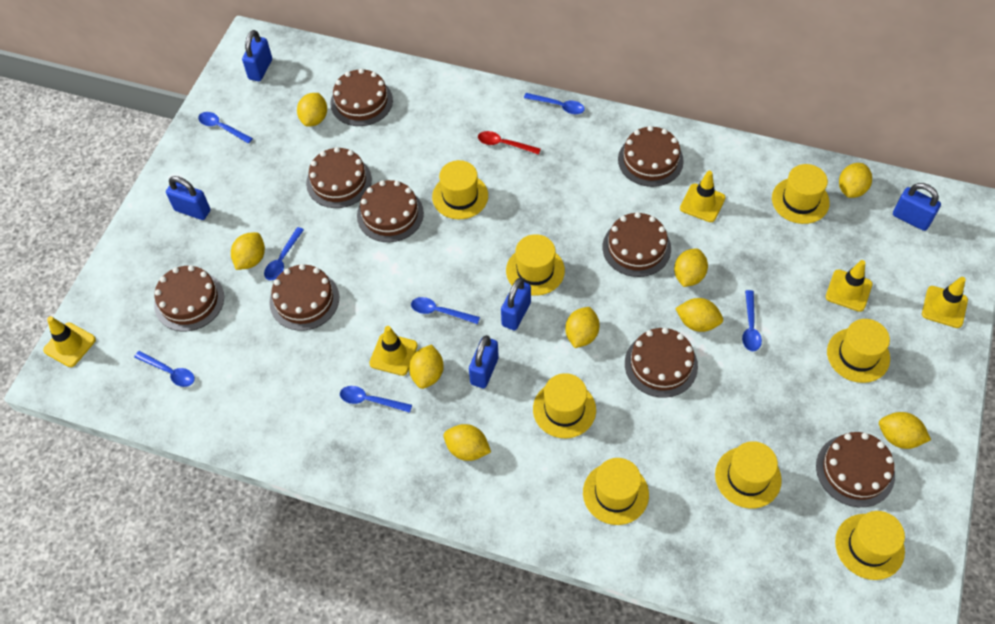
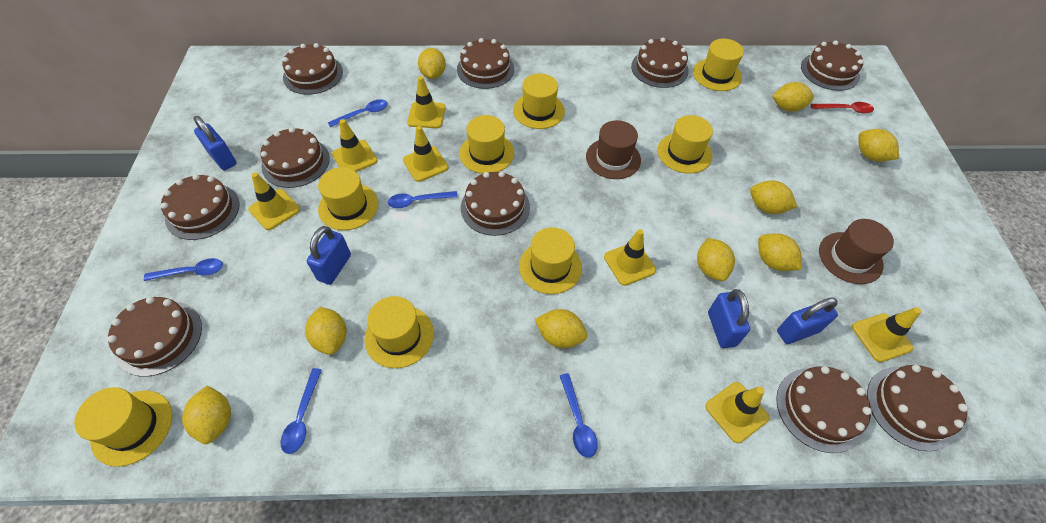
blue padlock: 5 -> 4
blue spoon: 7 -> 5
brown cake: 9 -> 10
brown hat: 0 -> 2
yellow traffic cone: 5 -> 7

